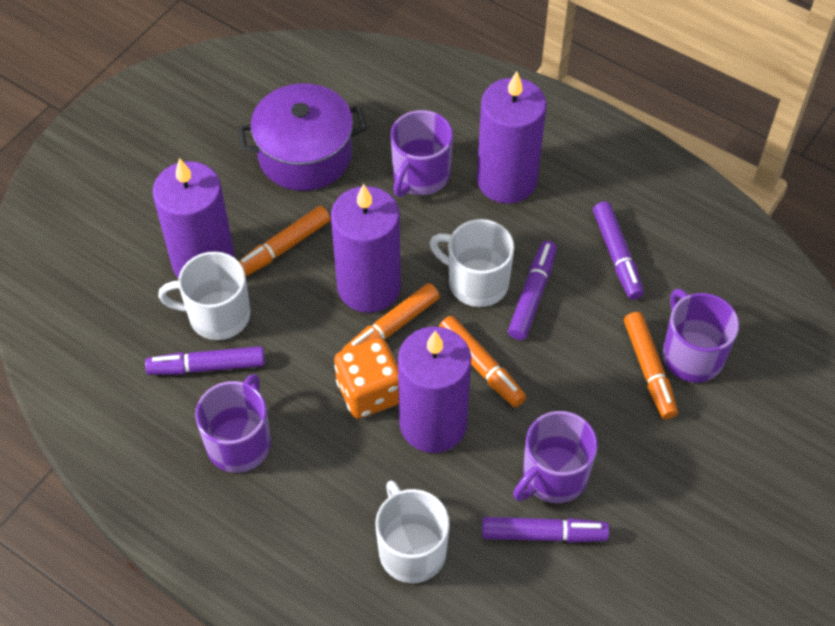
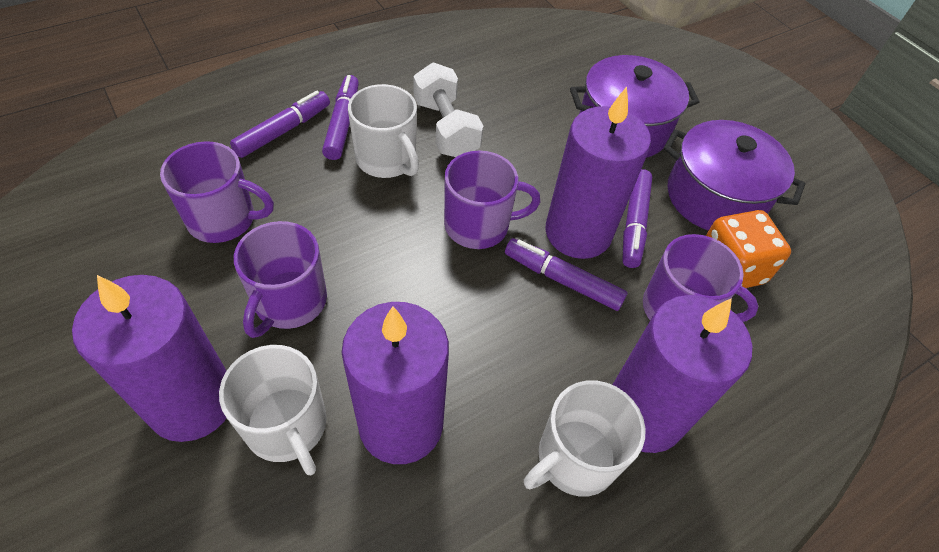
orange marker: 4 -> 0
purple pot: 1 -> 2
white dumbbell: 0 -> 1

